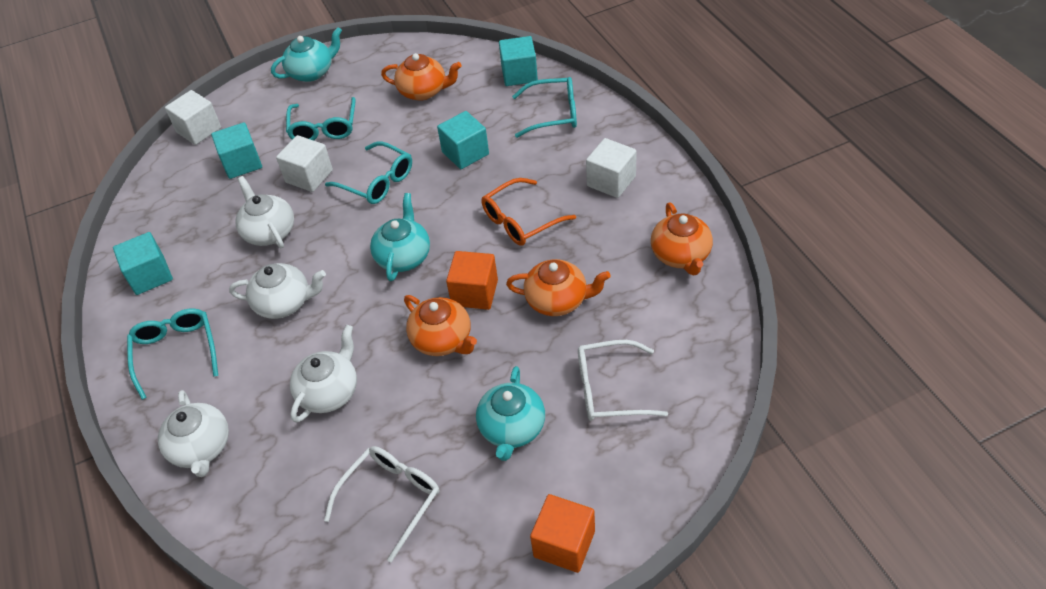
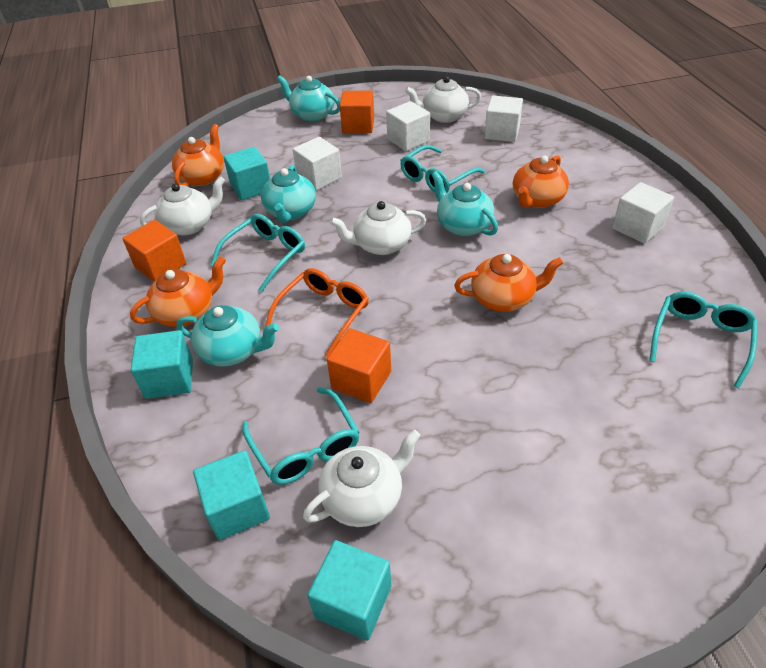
orange cube: 2 -> 3
turquoise teapot: 3 -> 4
white cube: 3 -> 4
white glasses: 2 -> 0

